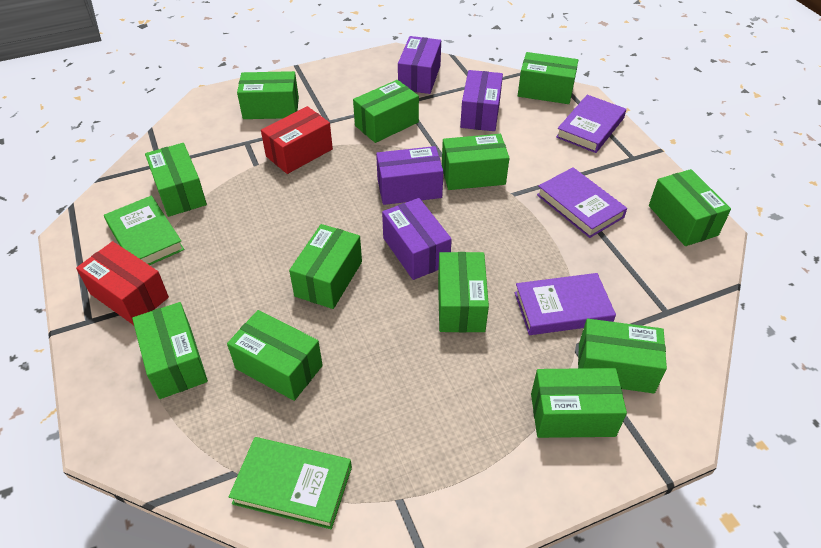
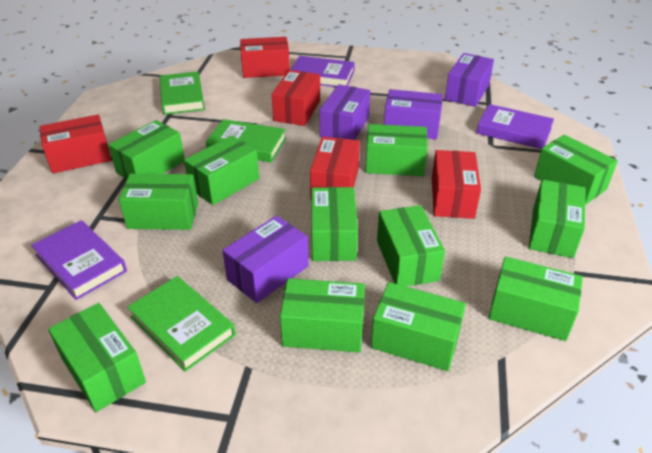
green book: 2 -> 3
red box: 2 -> 5

